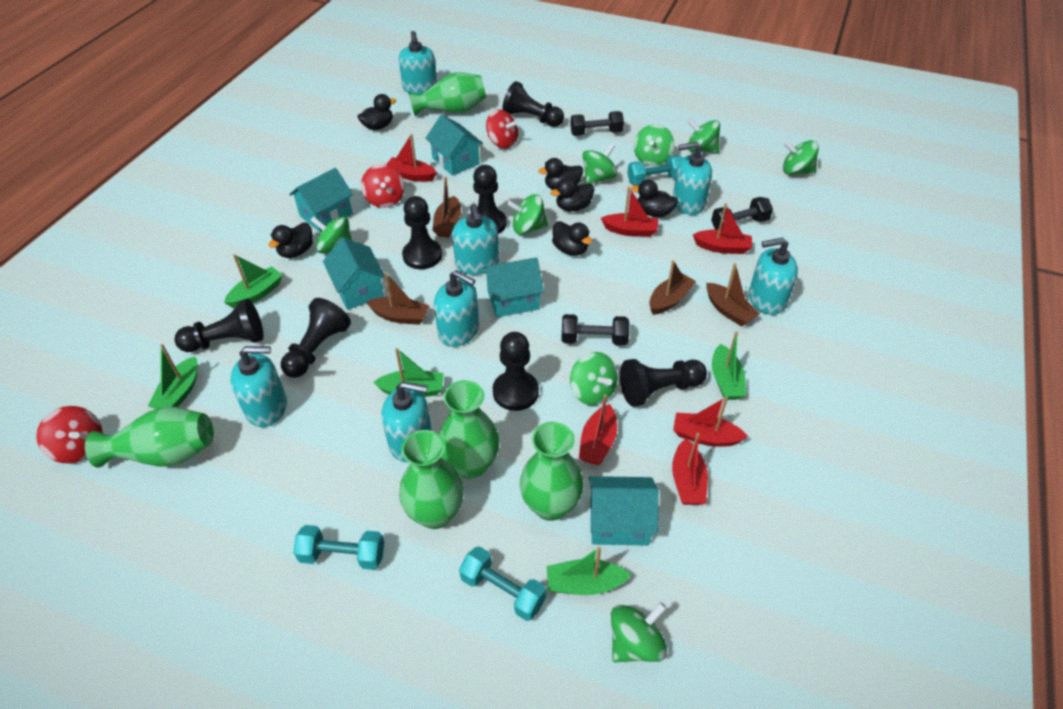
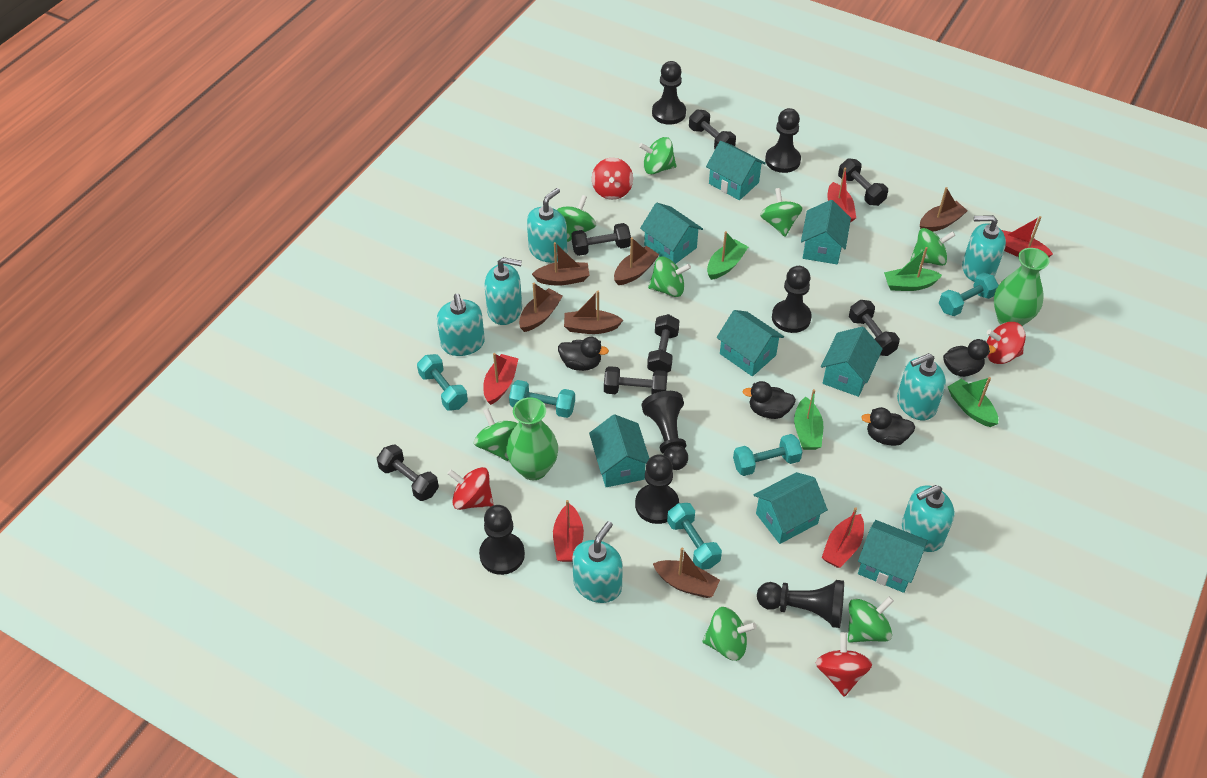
black duck: 6 -> 4
black dumbbell: 3 -> 7
brown boat: 4 -> 6
green boat: 5 -> 4
green vase: 5 -> 2
red boat: 6 -> 5
red spinning top: 3 -> 4
turquoise dumbbell: 3 -> 5
turquoise house: 5 -> 8

